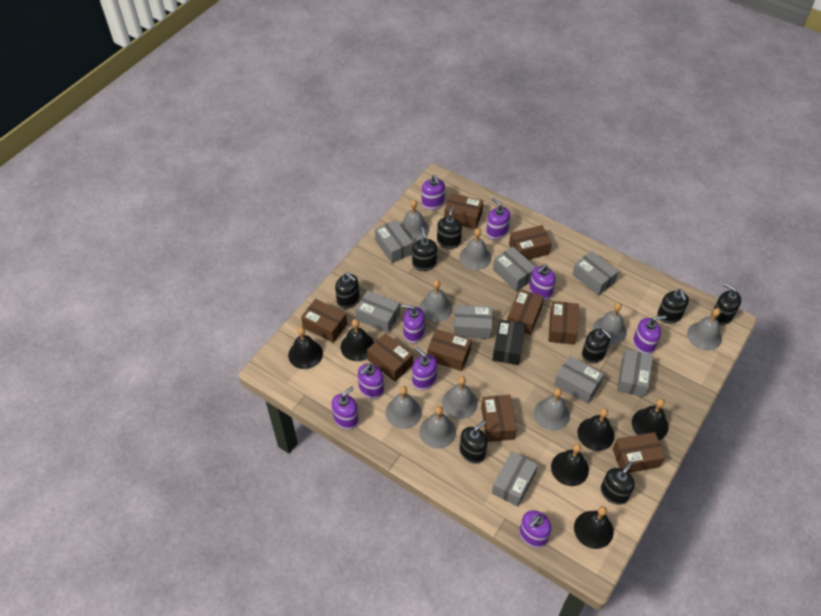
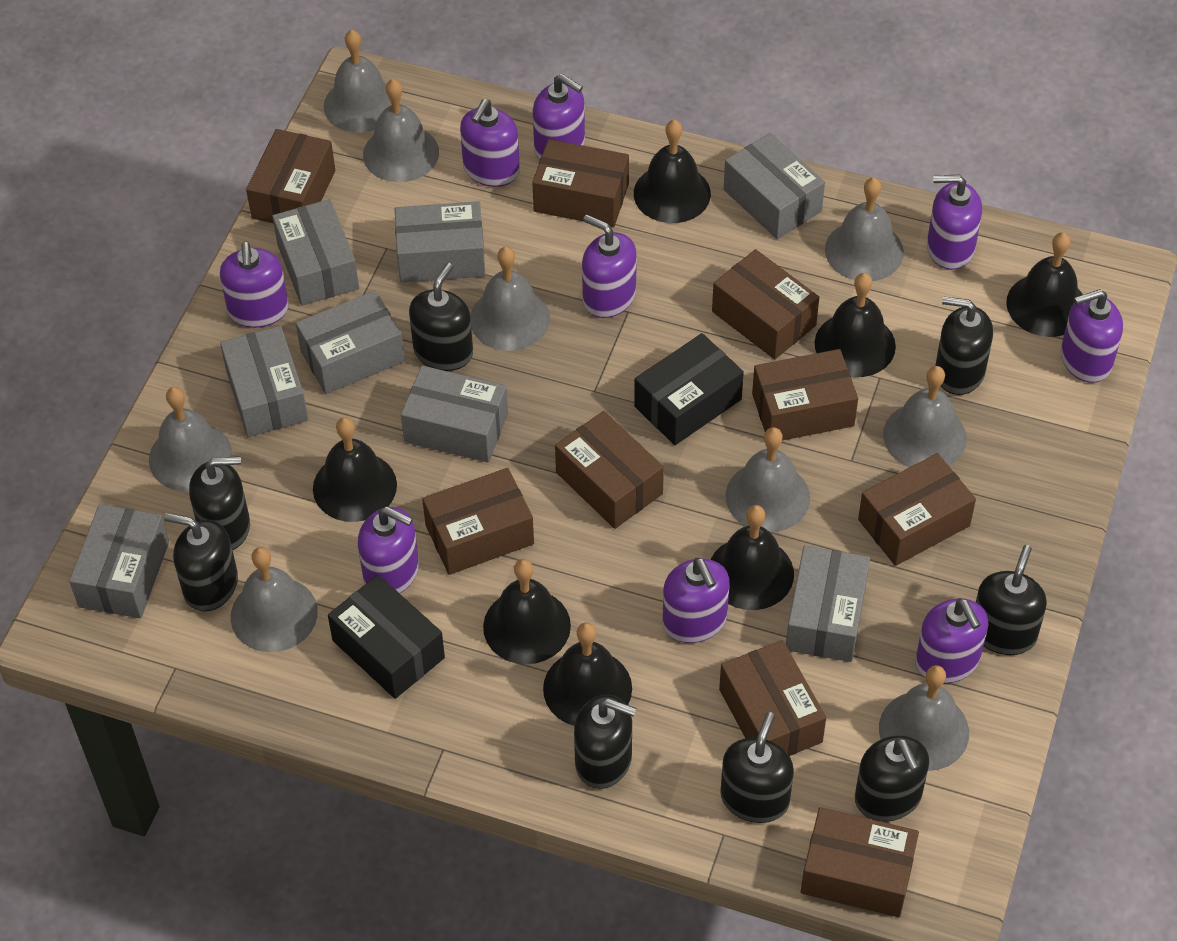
black bell: 6 -> 7
black box: 1 -> 2

